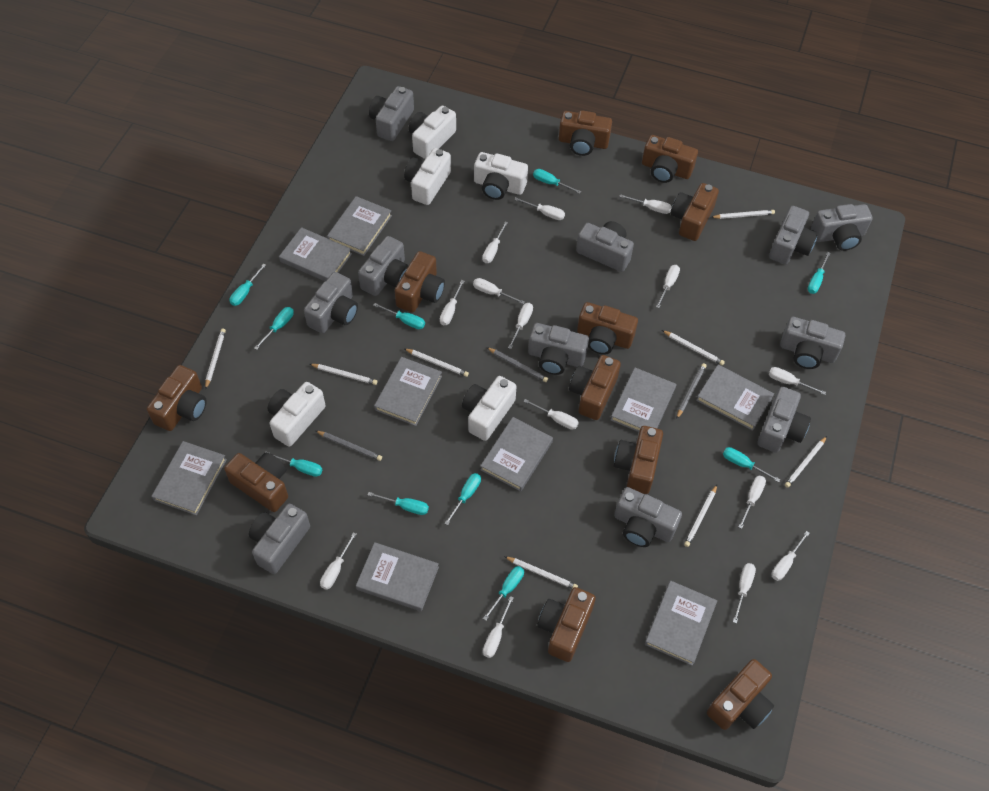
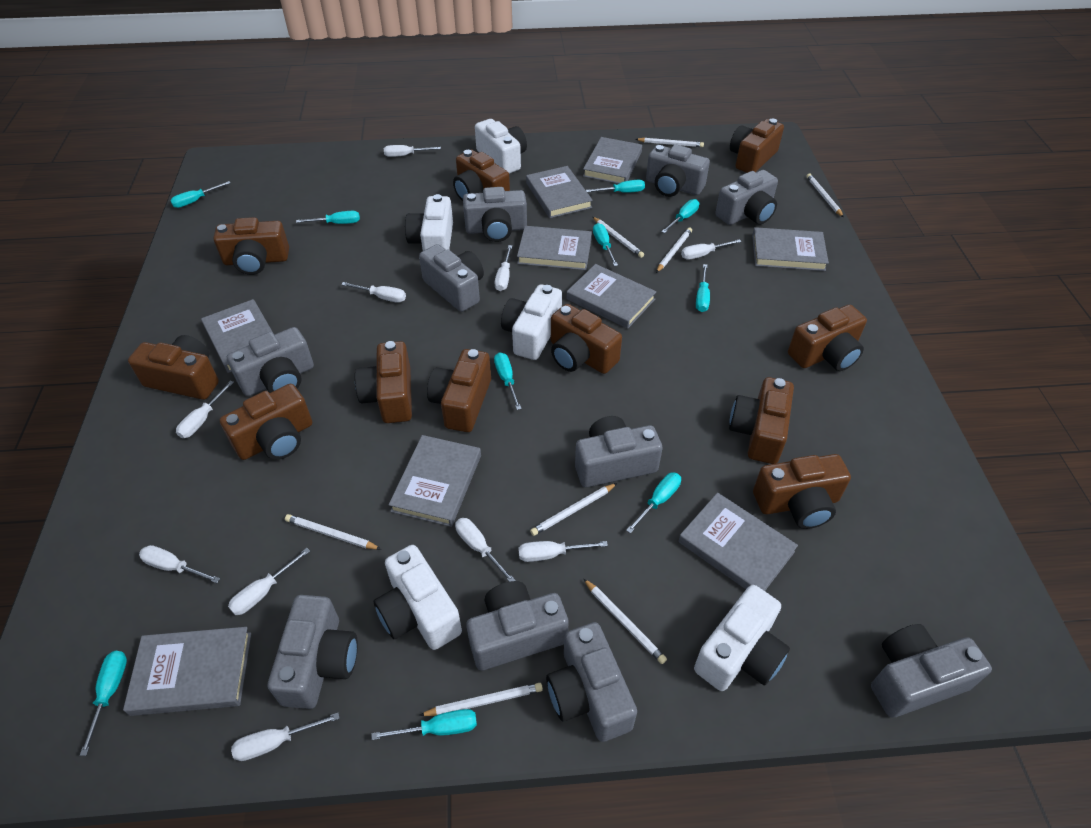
grey camera: 11 -> 10
grey pencil: 3 -> 0
white screwdriver: 14 -> 10

